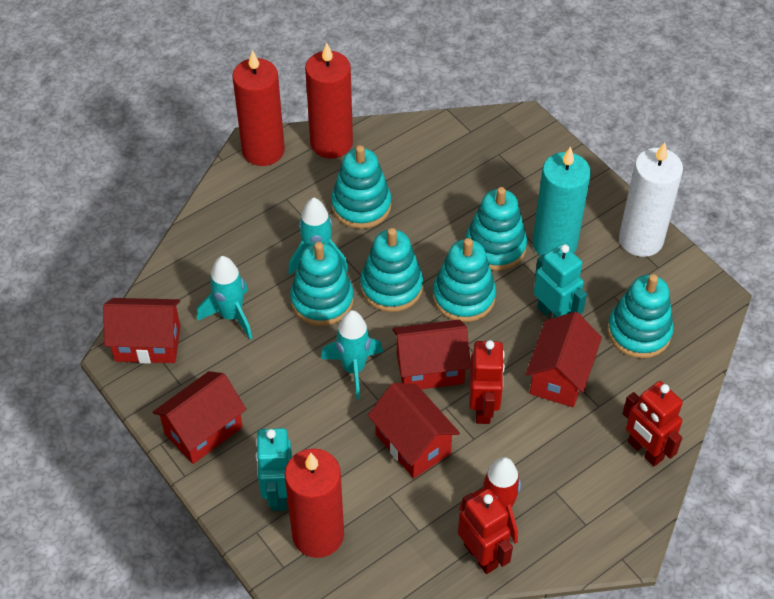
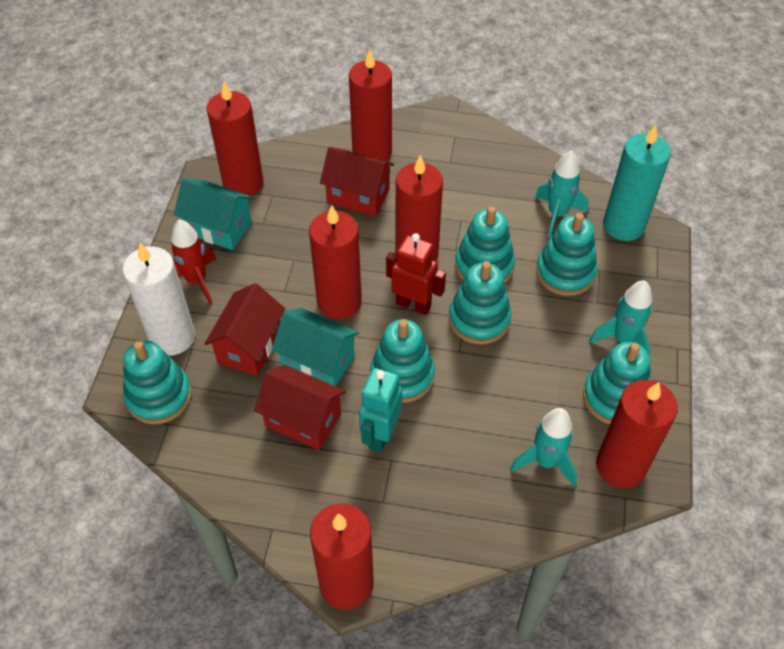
red candle: 3 -> 6
red house: 5 -> 3
red robot: 3 -> 1
turquoise house: 0 -> 2
turquoise robot: 2 -> 1

